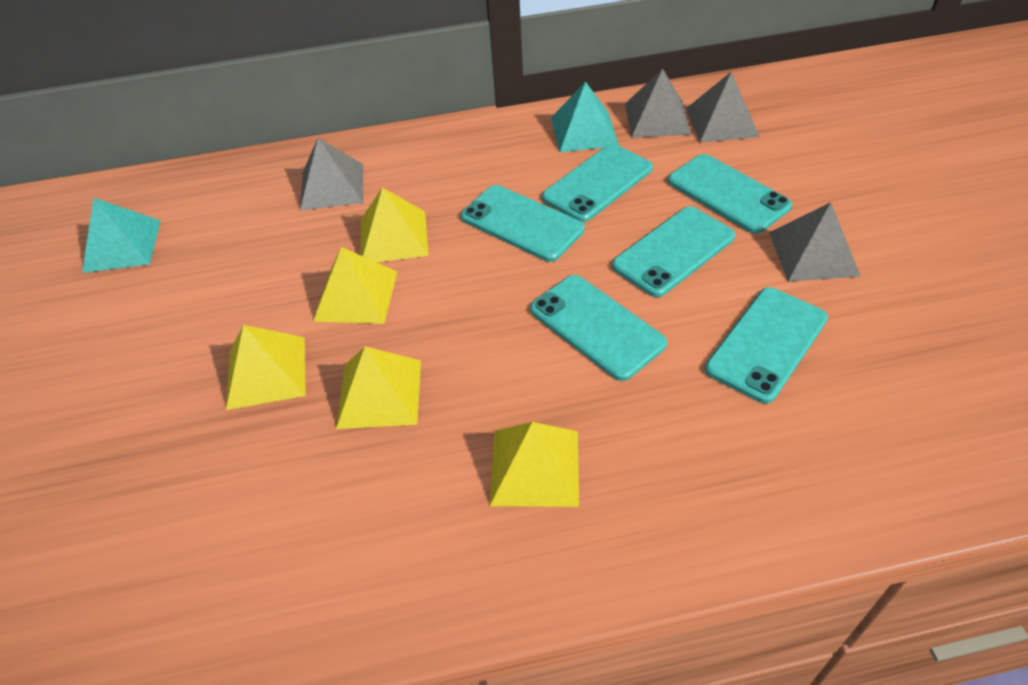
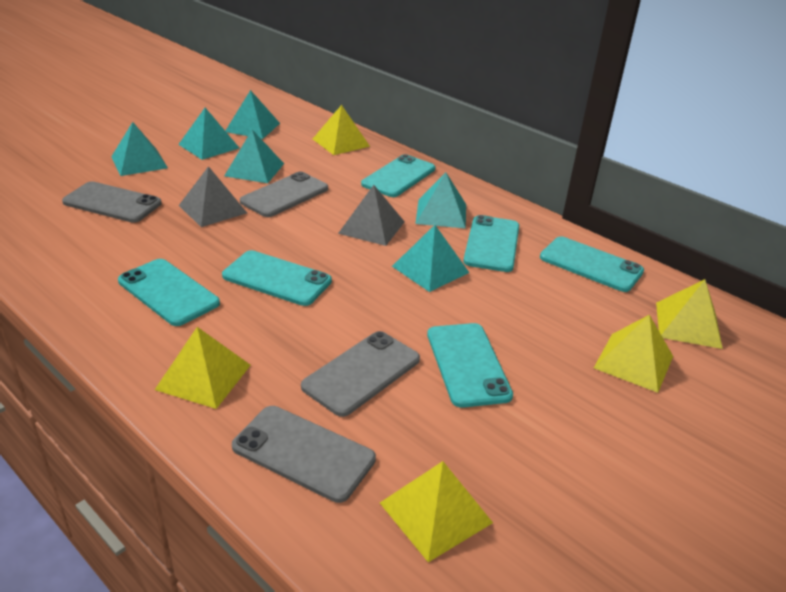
grey phone: 0 -> 4
grey pyramid: 4 -> 2
turquoise pyramid: 2 -> 6

